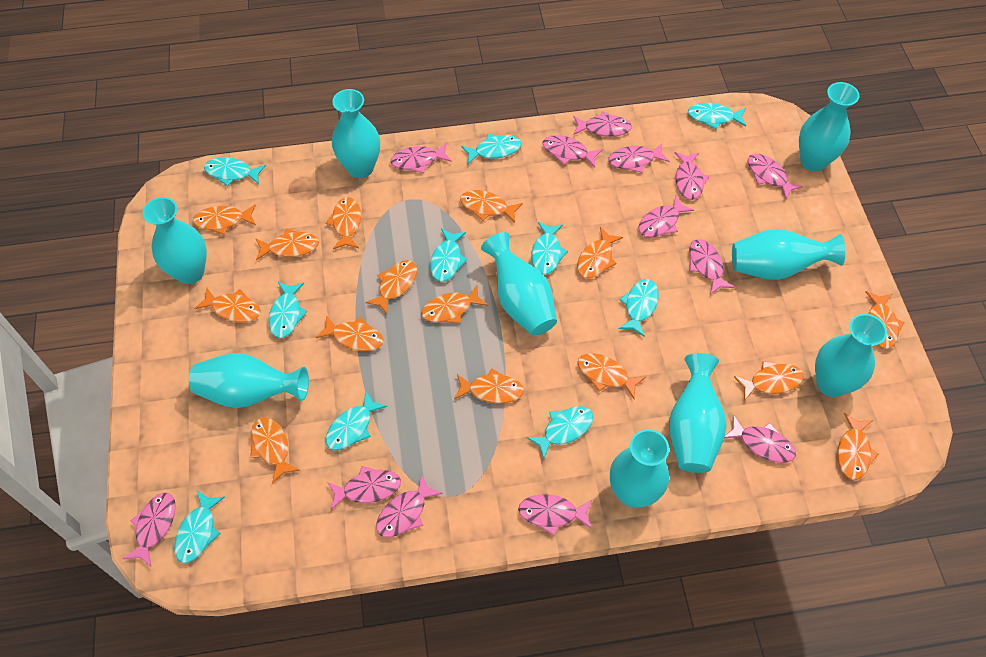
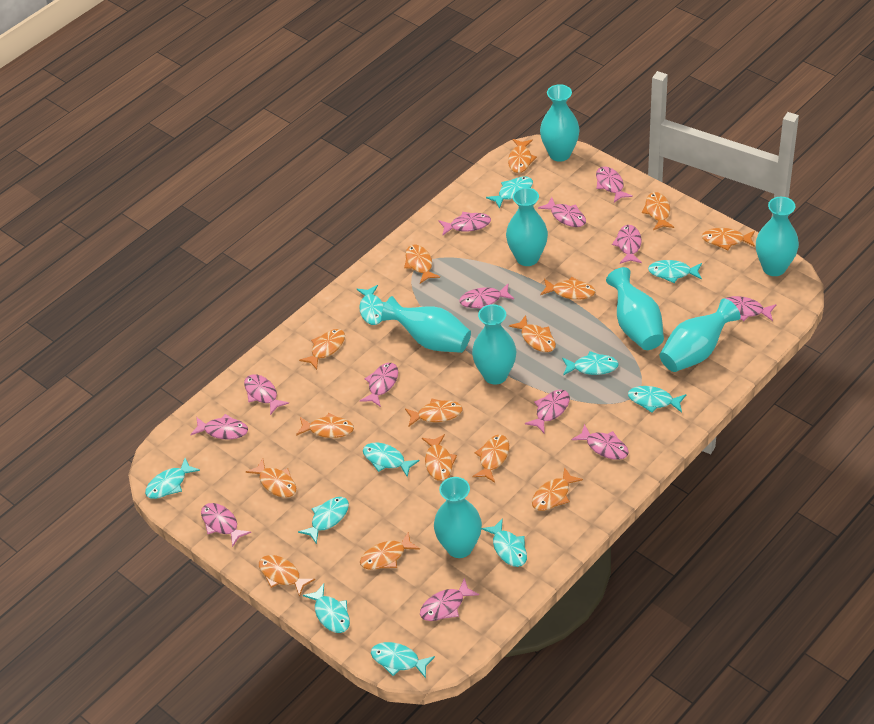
turquoise fish: 10 -> 11
turquoise vase: 9 -> 8

